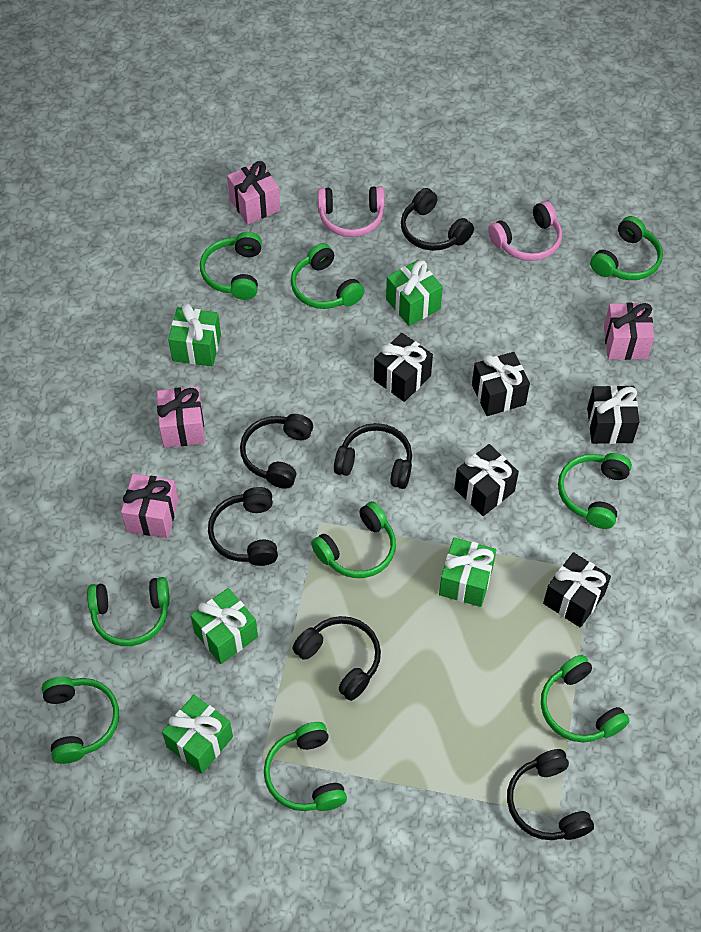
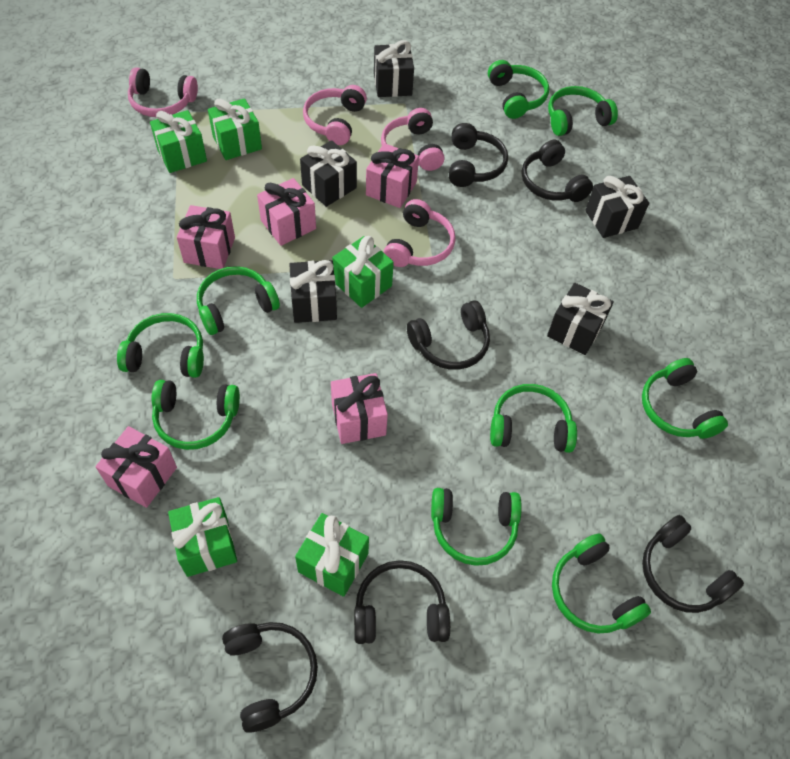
pink gift: 4 -> 5
pink headphones: 2 -> 4

